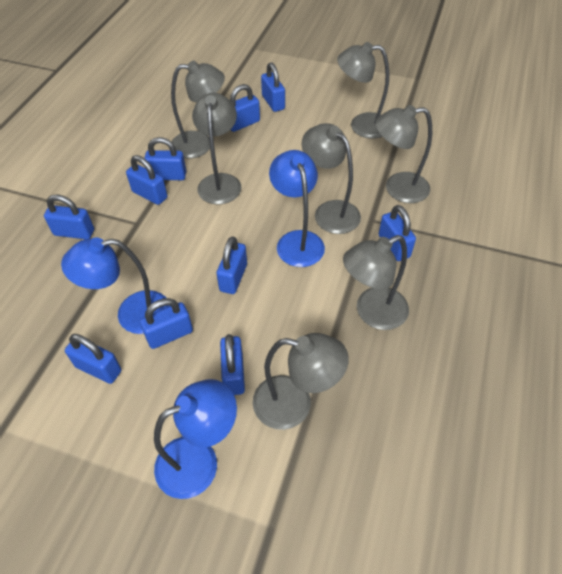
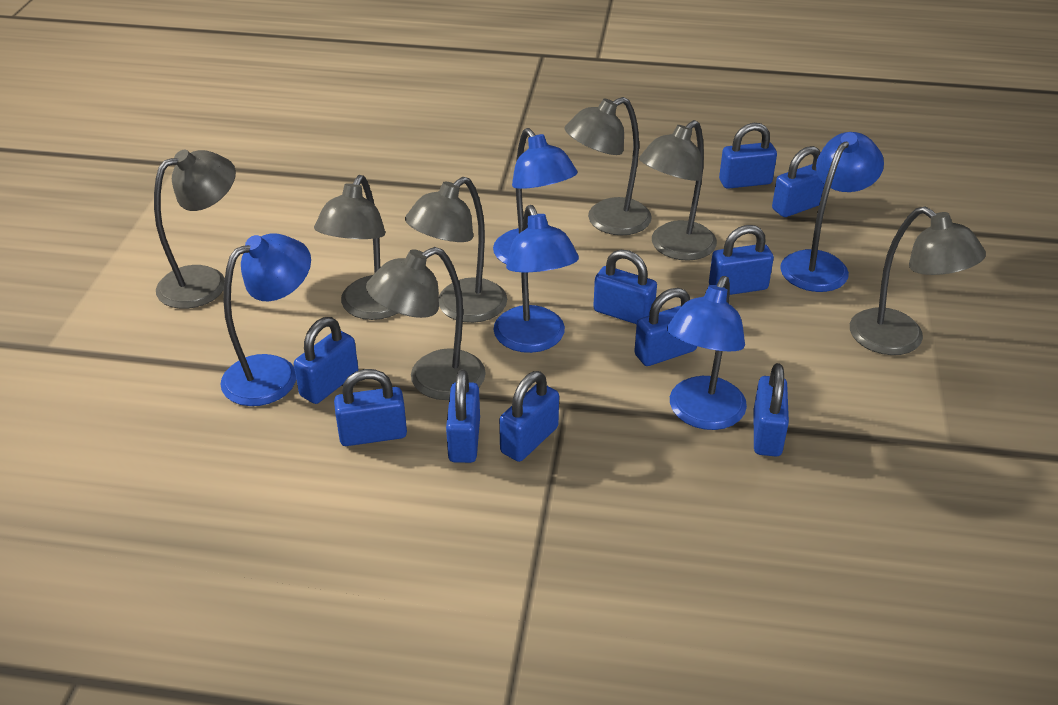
blue lamp: 3 -> 5

